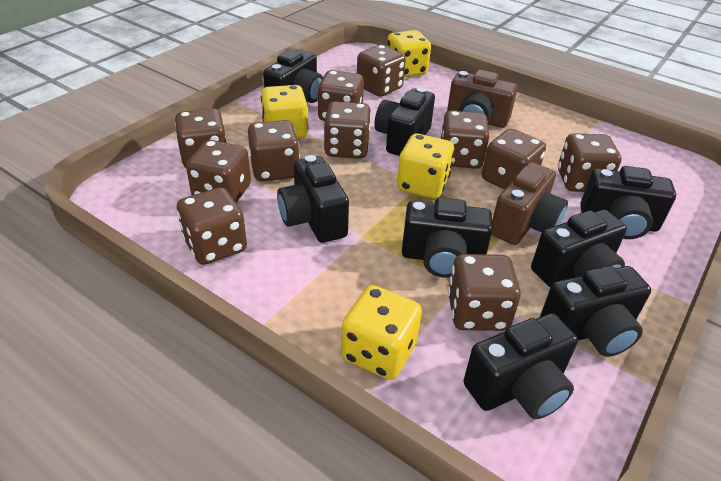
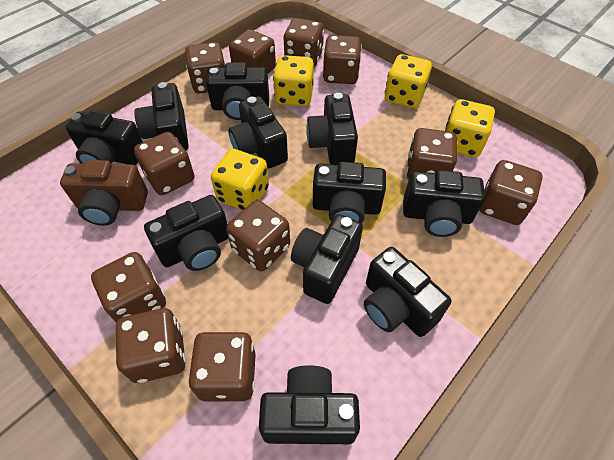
black camera: 8 -> 11
brown camera: 2 -> 1

